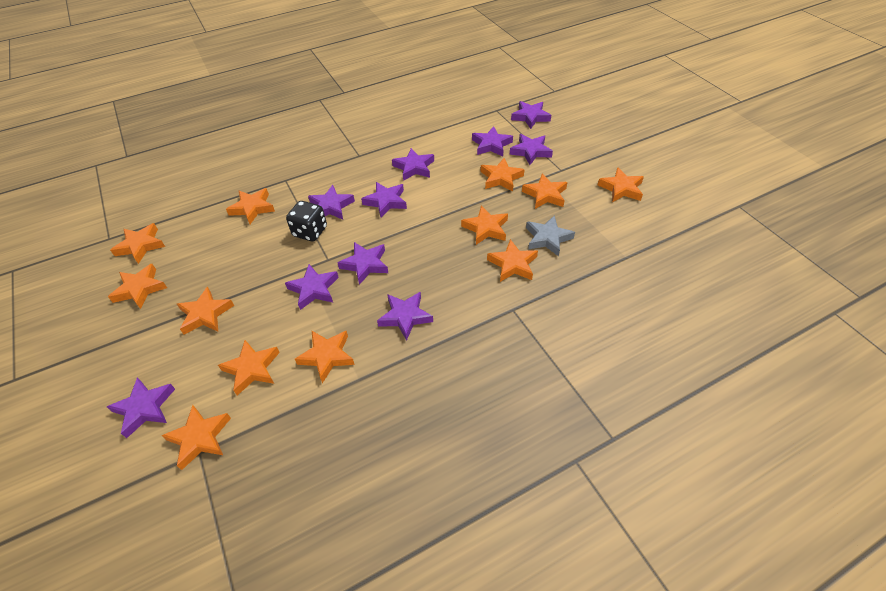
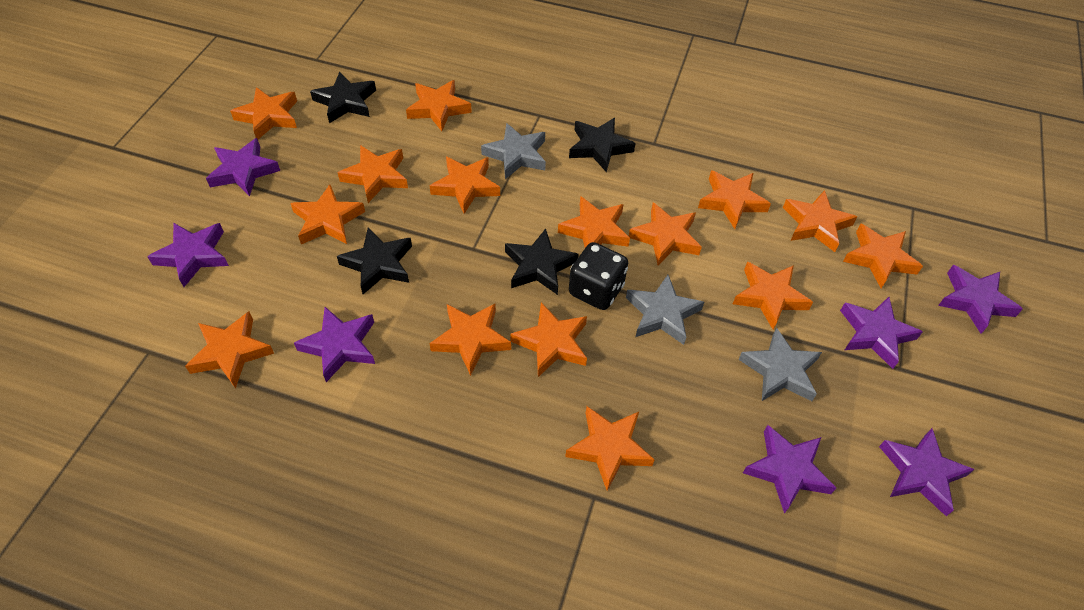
black star: 0 -> 4
grey star: 1 -> 3
orange star: 12 -> 15
purple star: 10 -> 7

